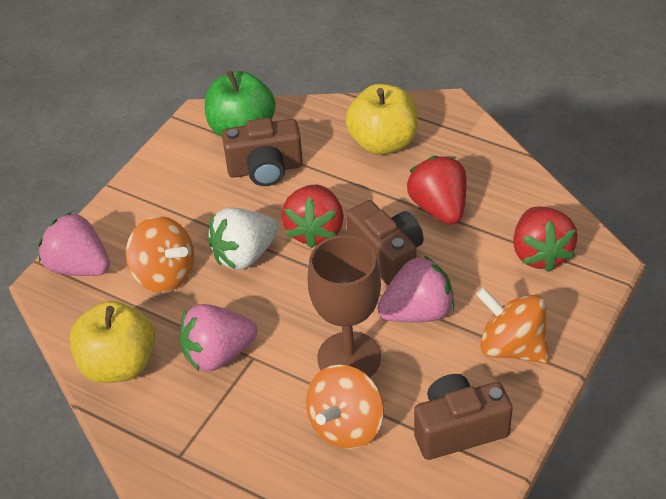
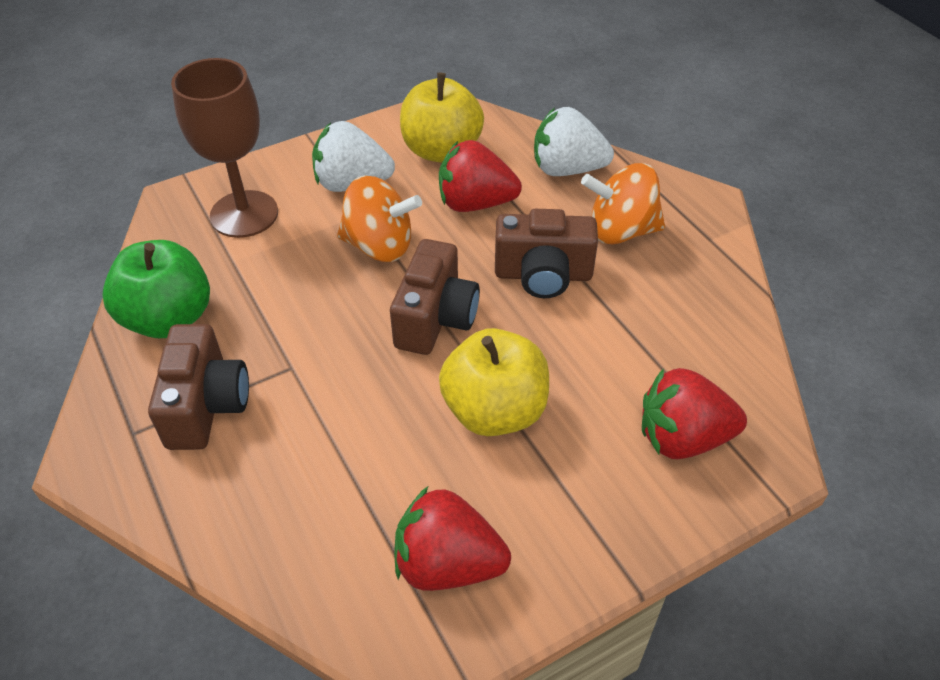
orange spinning top: 3 -> 2
pink strawberry: 3 -> 0
white strawberry: 1 -> 2

